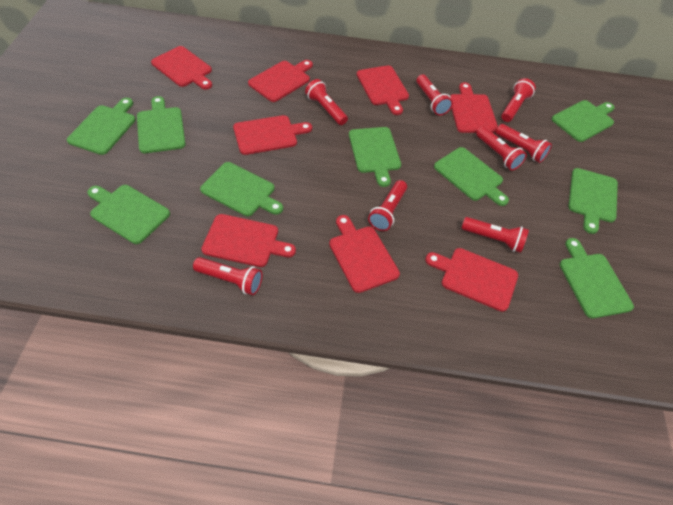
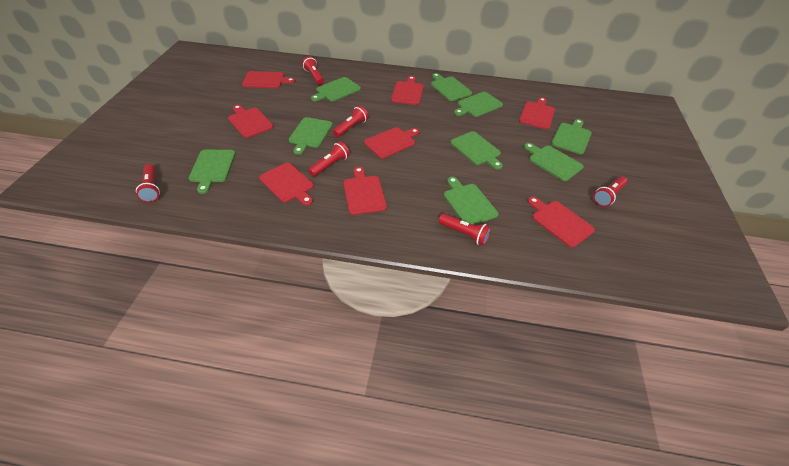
red flashlight: 8 -> 6

